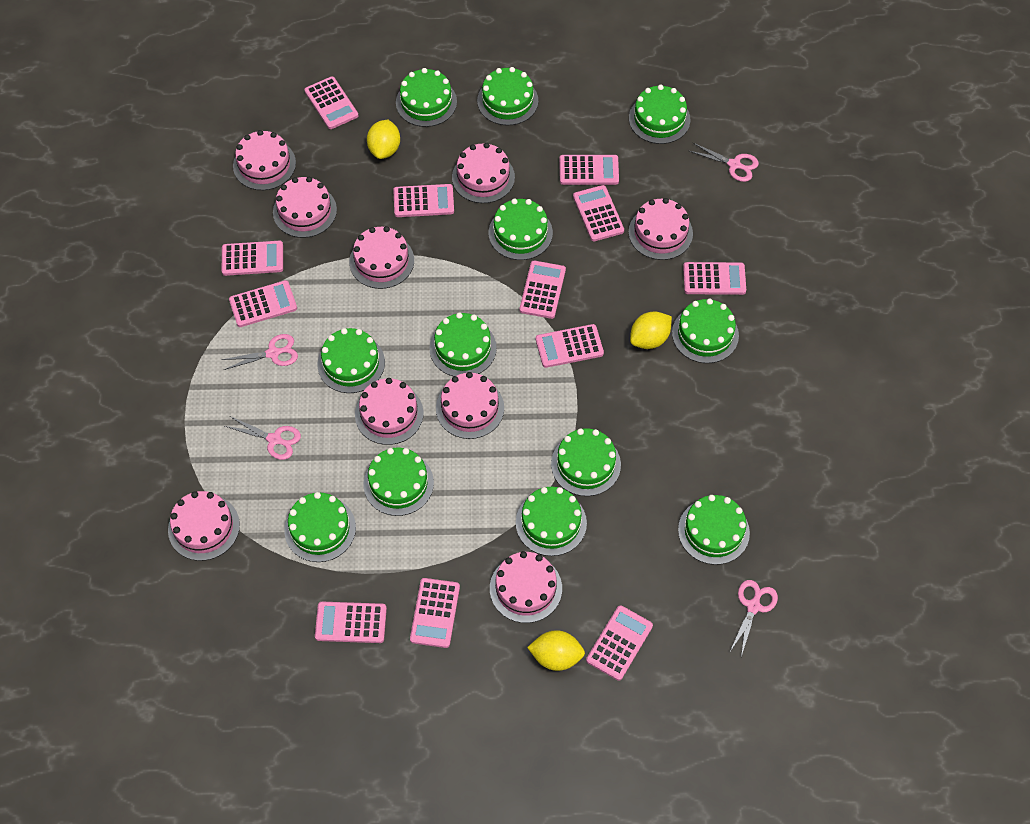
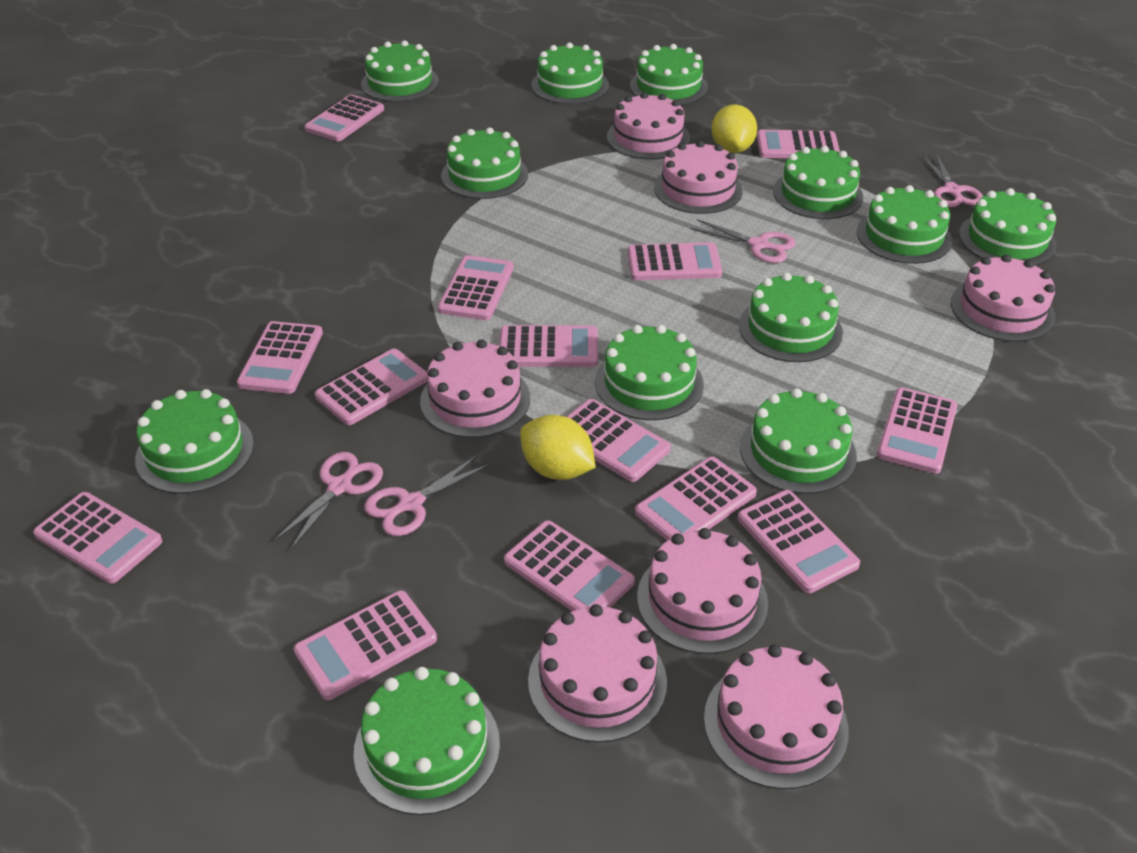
pink cake: 9 -> 7
pink calculator: 12 -> 14
yellow lemon: 3 -> 2

